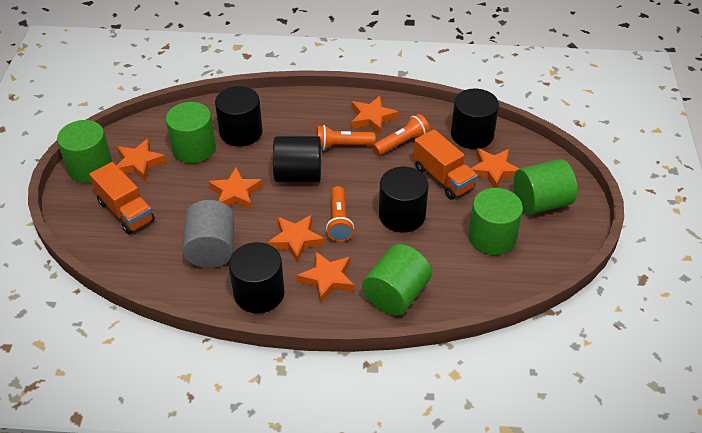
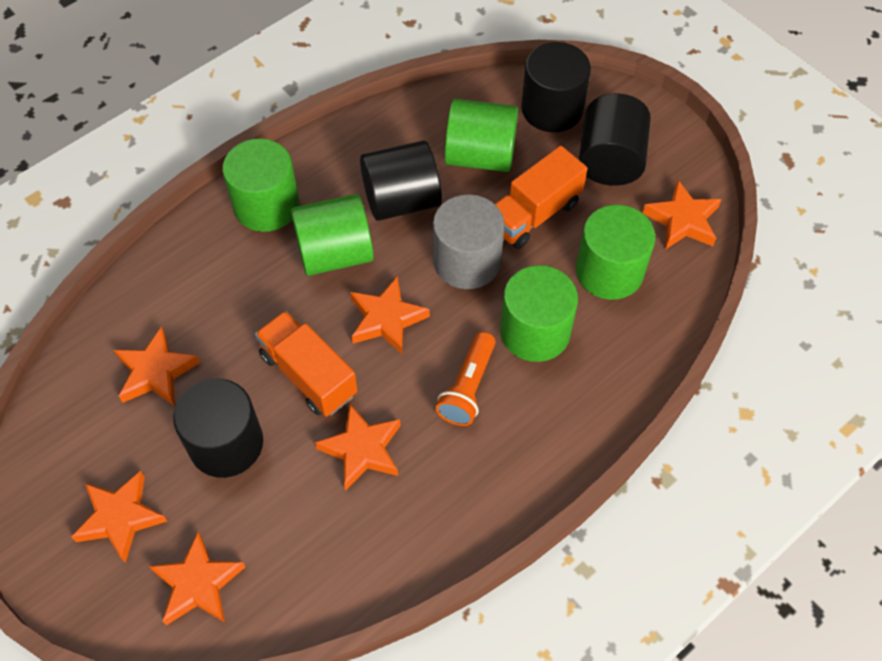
black cylinder: 5 -> 4
orange flashlight: 3 -> 1

